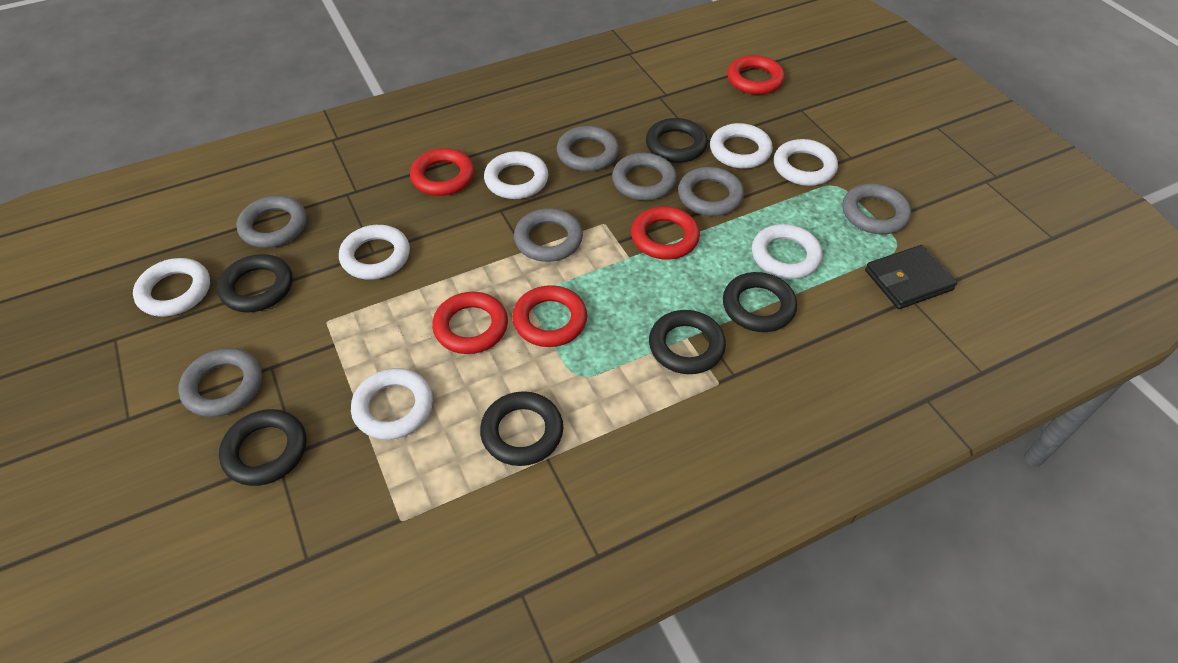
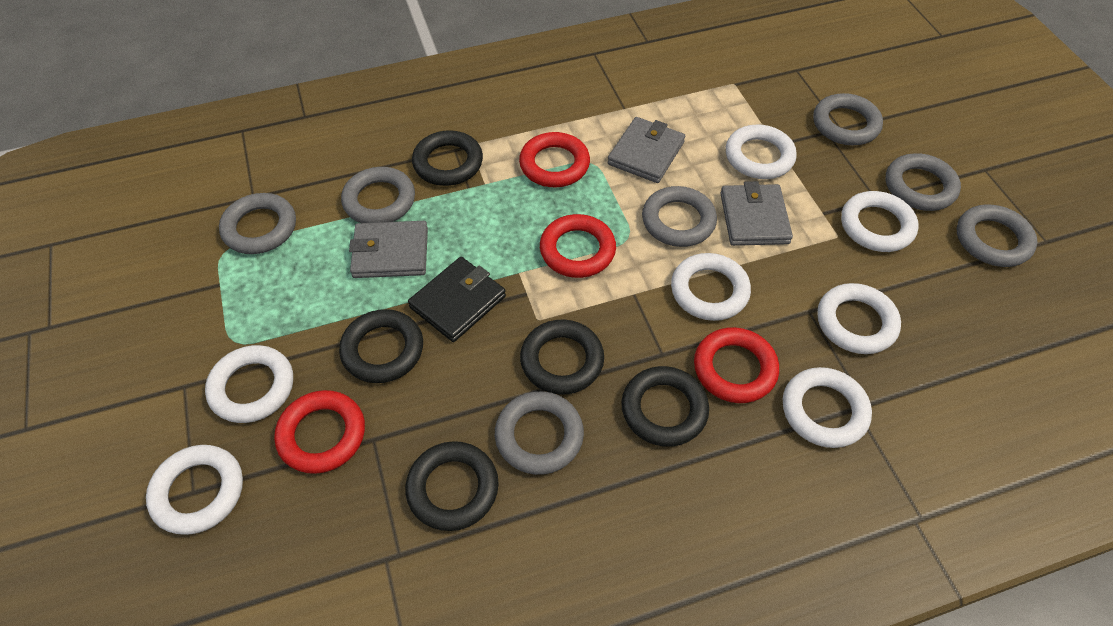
black ring: 6 -> 5
grey wallet: 0 -> 3
red ring: 5 -> 4

